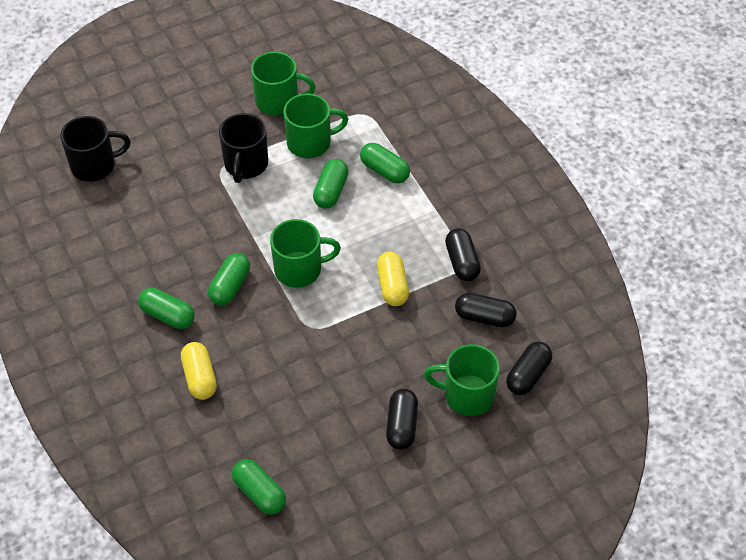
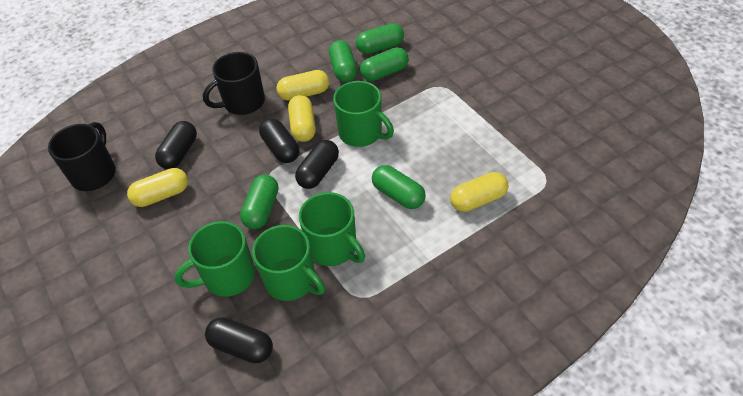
yellow capsule: 2 -> 4

